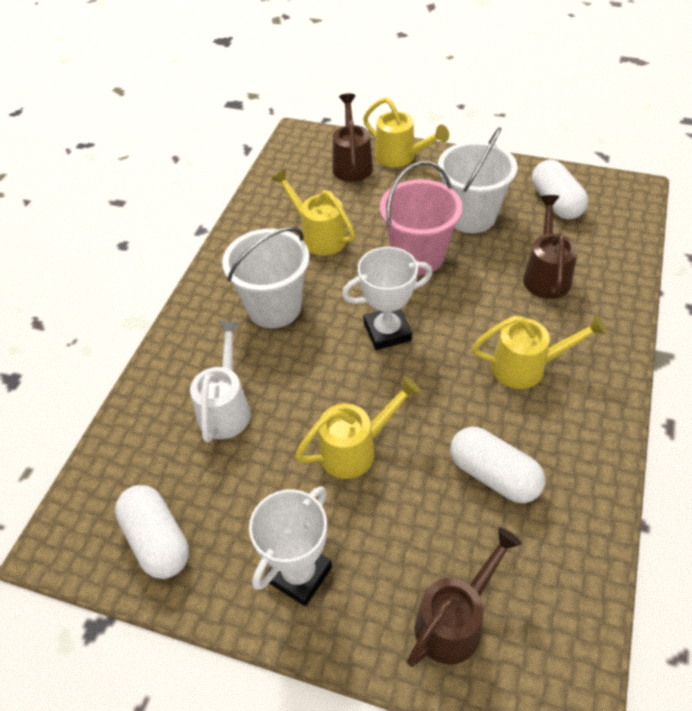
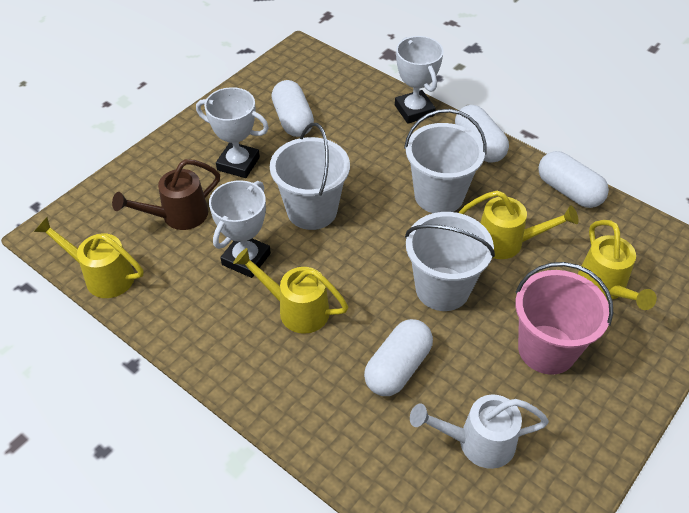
brown watering can: 3 -> 1
white bucket: 2 -> 3
white capsule: 3 -> 4
white trophy: 2 -> 3

